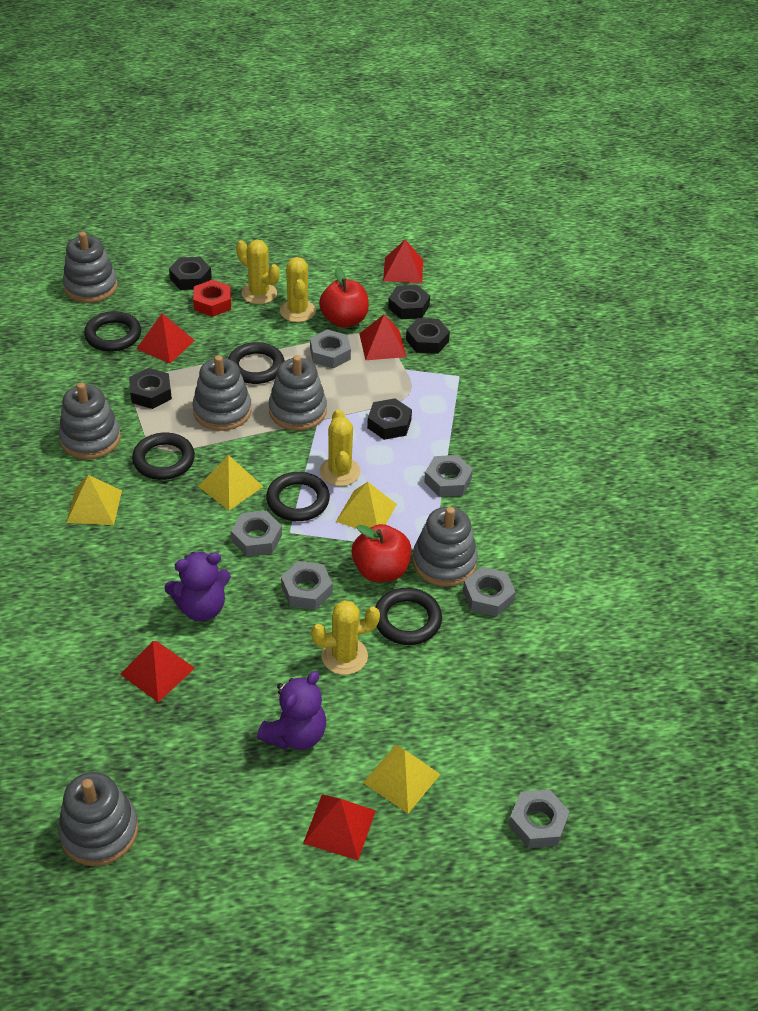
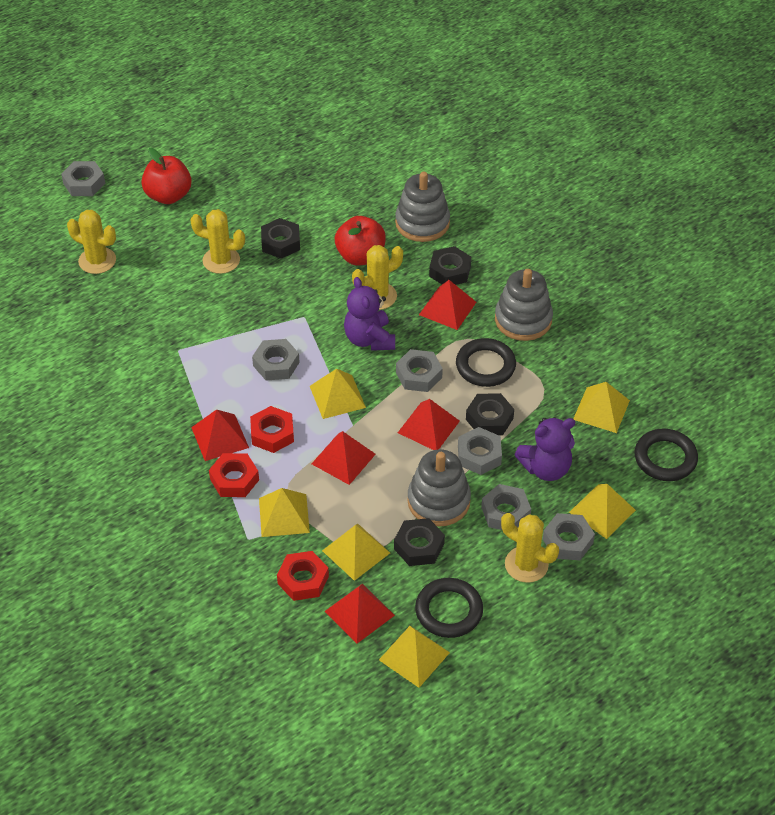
black nut: 5 -> 4
black ring: 5 -> 3
grey stacking toy: 6 -> 3
red nut: 1 -> 3
yellow pyramid: 4 -> 6

